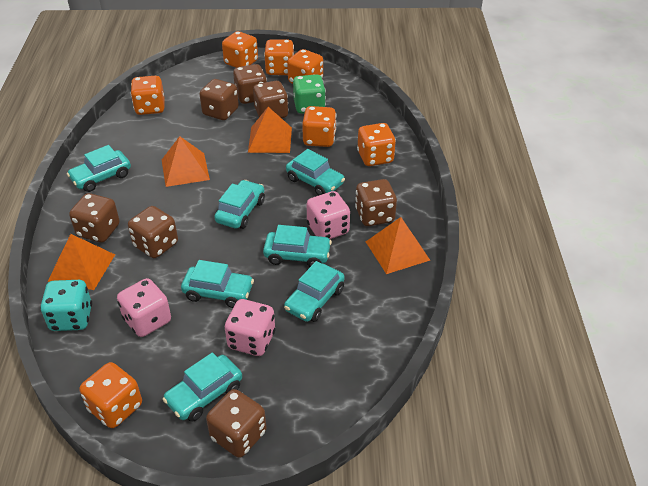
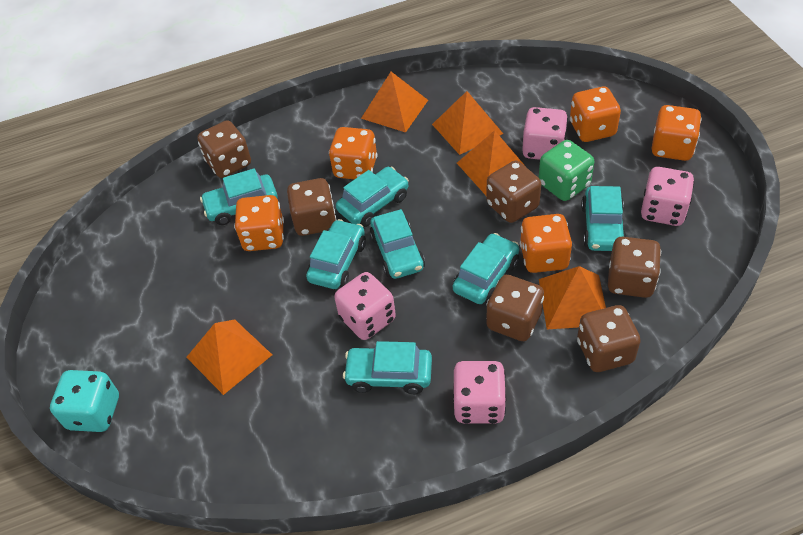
brown dice: 7 -> 6
orange dice: 7 -> 5
orange pyramid: 4 -> 5
pink dice: 3 -> 4

